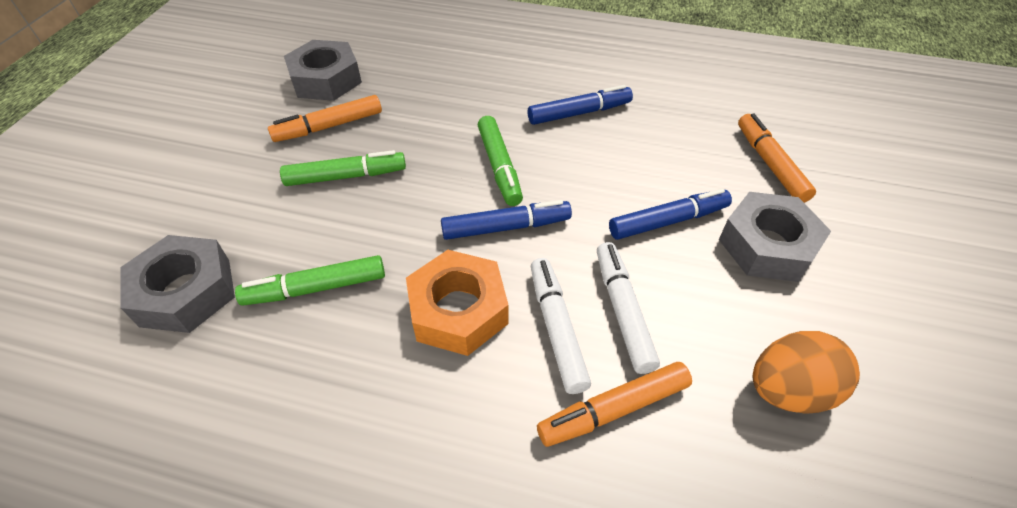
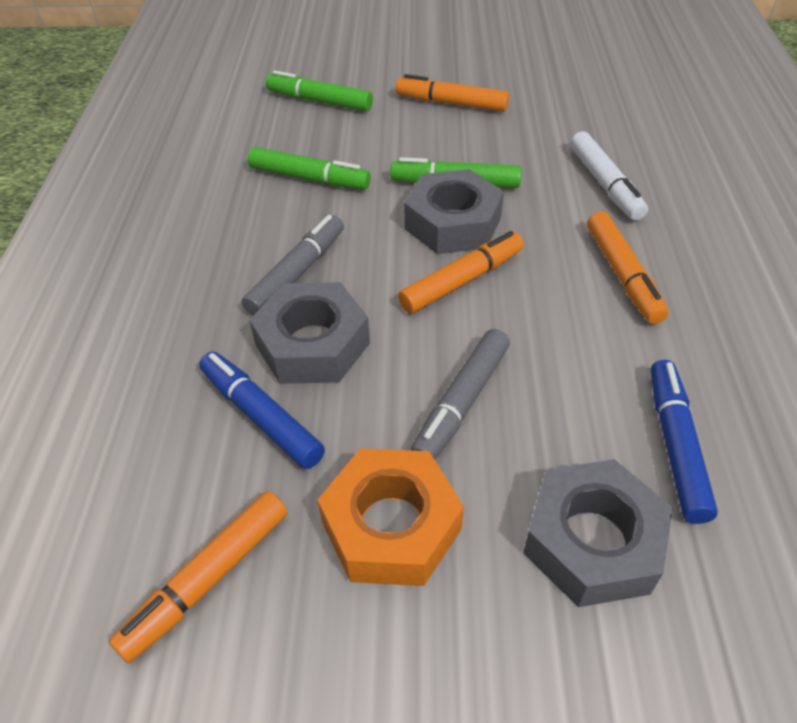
blue marker: 3 -> 2
grey marker: 0 -> 2
orange egg: 1 -> 0
orange marker: 3 -> 4
white marker: 2 -> 1

